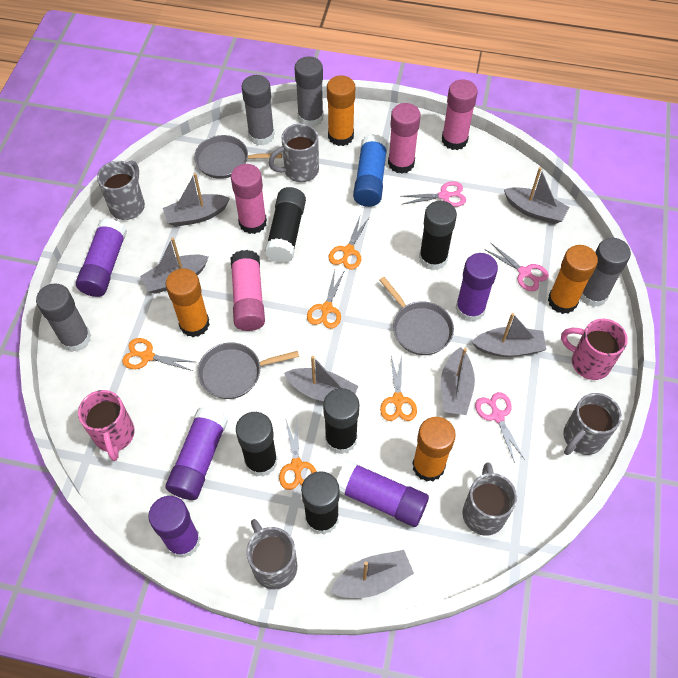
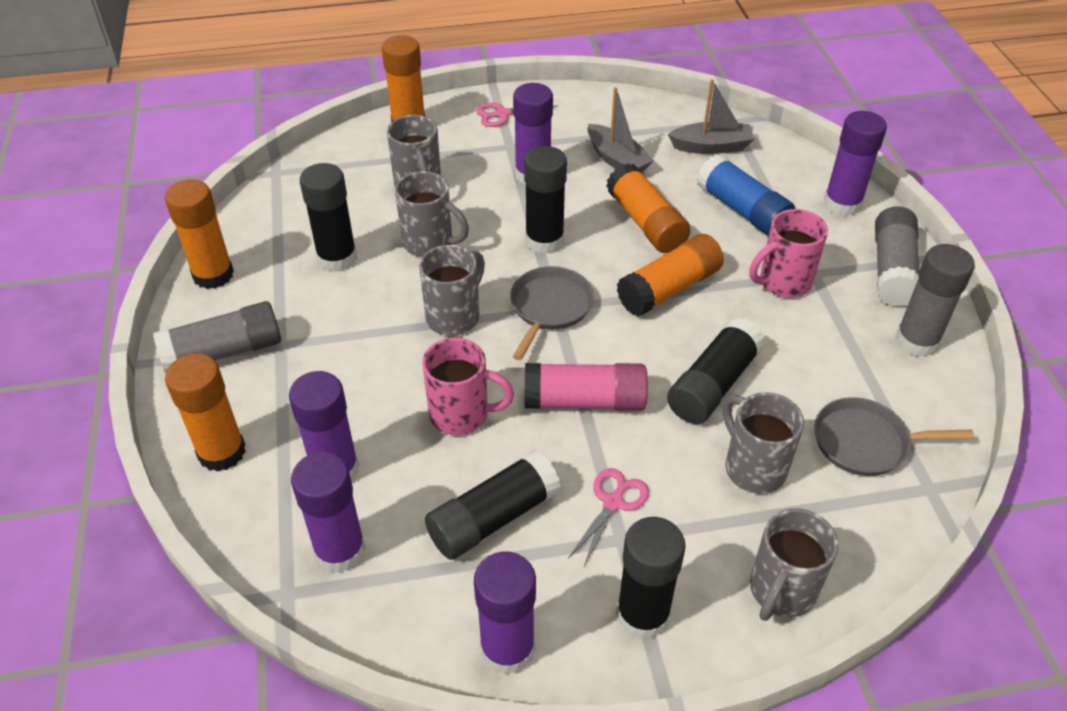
grey boat: 7 -> 2
grey glue stick: 4 -> 3
grey pan: 3 -> 2
orange glue stick: 4 -> 5
orange scissors: 5 -> 0
pink glue stick: 4 -> 1
pink scissors: 3 -> 2

